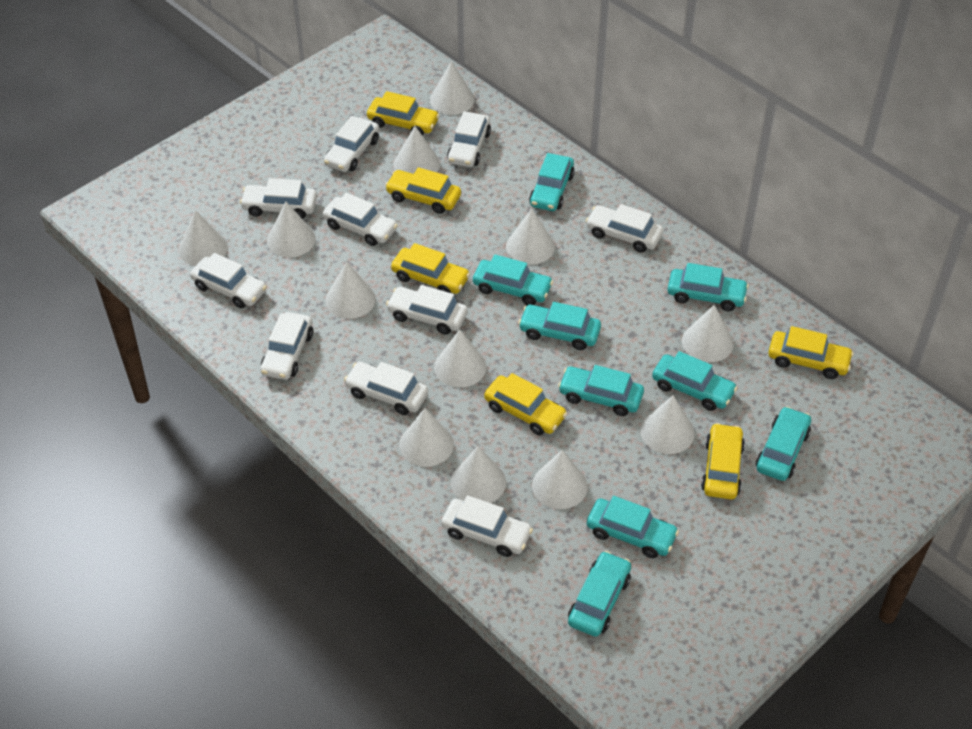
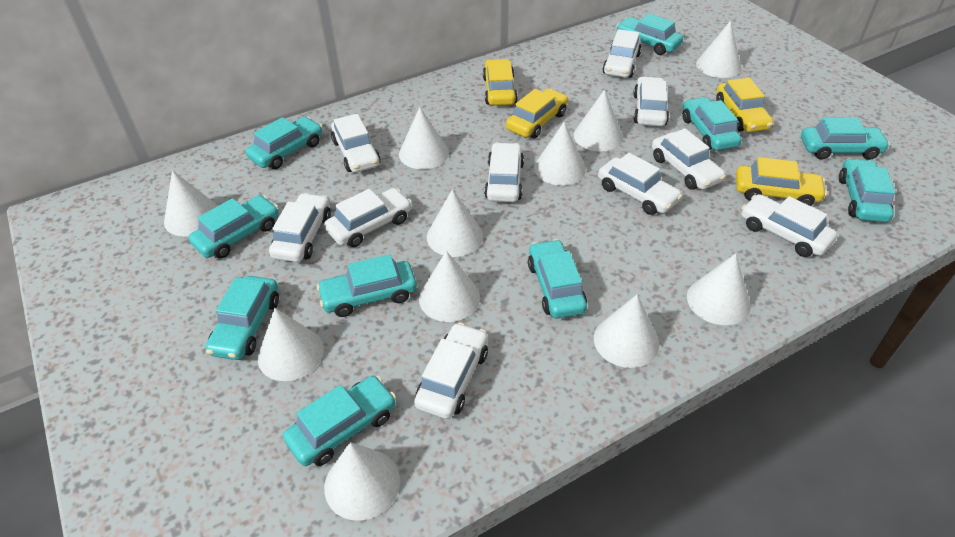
turquoise car: 9 -> 10
white cone: 12 -> 11
yellow car: 6 -> 4

